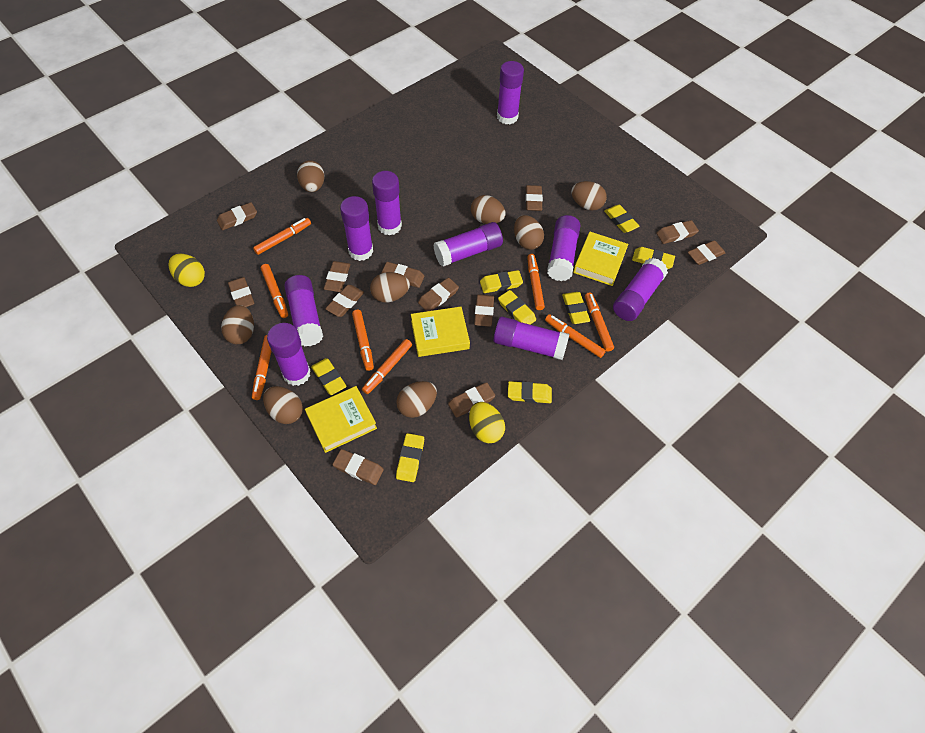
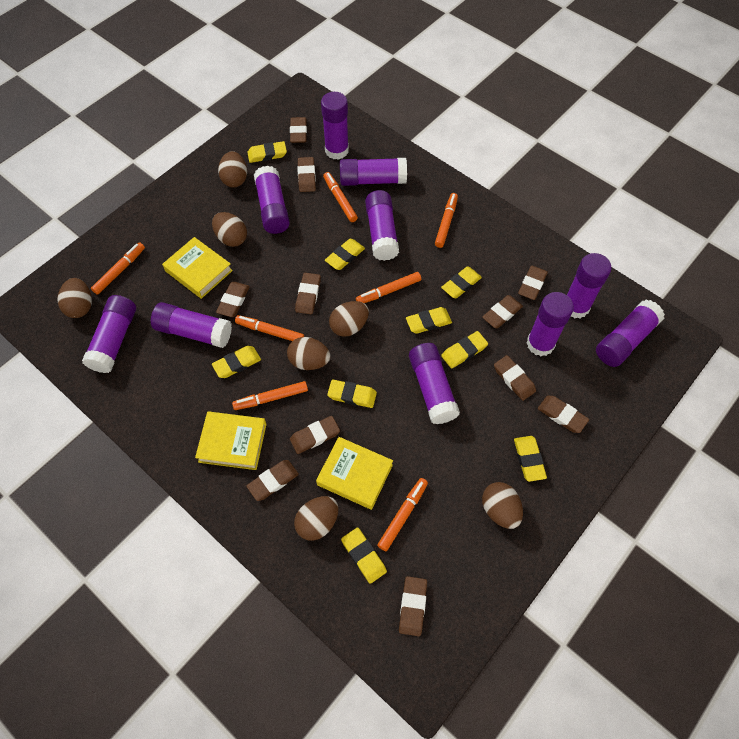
brown egg: 8 -> 7
brown eraser: 12 -> 11
orange marker: 8 -> 7
purple glue stick: 9 -> 10
yellow egg: 2 -> 0
yellow eraser: 8 -> 9

